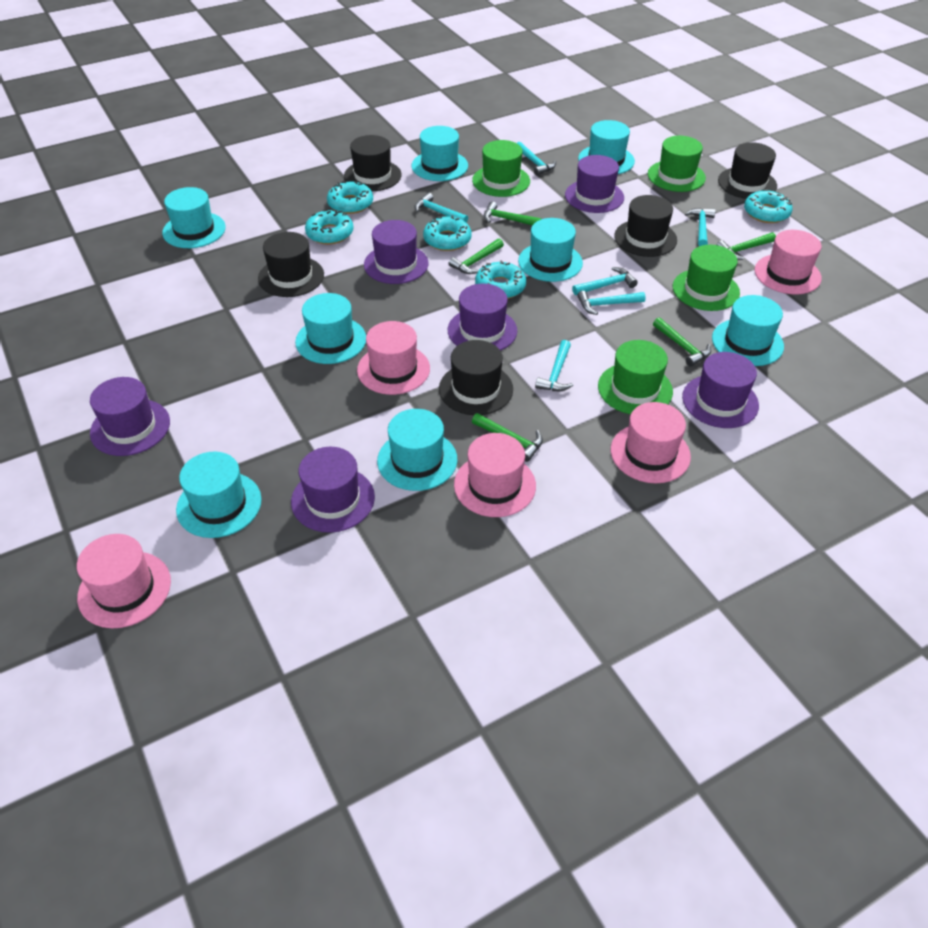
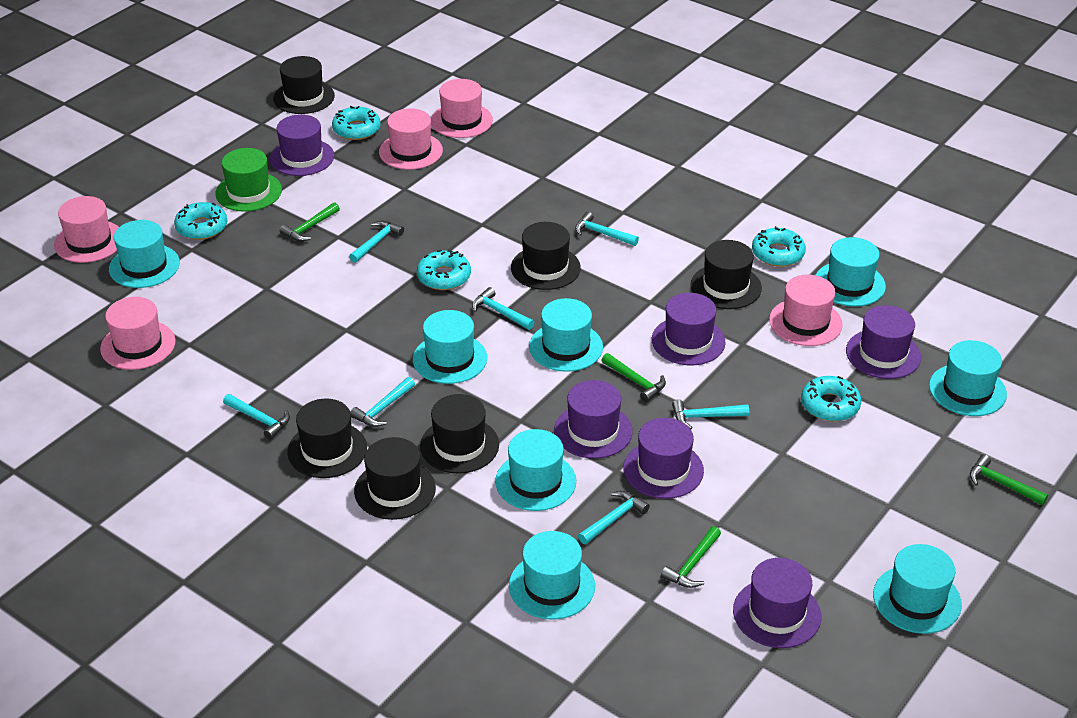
black hat: 5 -> 6
green hammer: 5 -> 4
green hat: 4 -> 1
turquoise hammer: 6 -> 7

